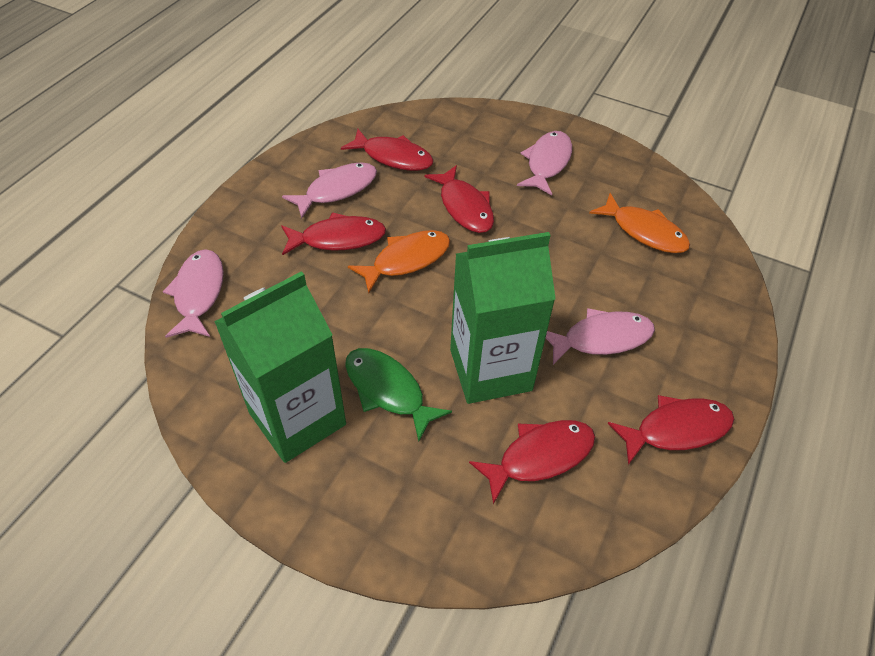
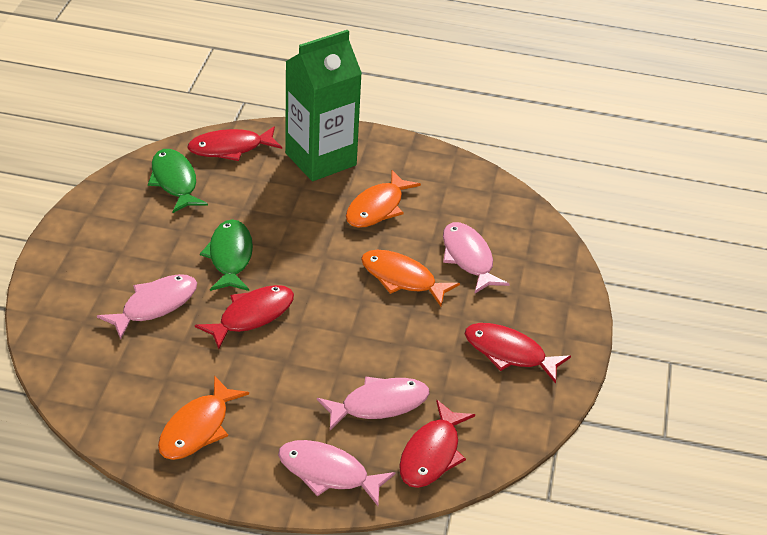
green carton: 2 -> 1
green fish: 1 -> 2
orange fish: 2 -> 3
red fish: 5 -> 4

